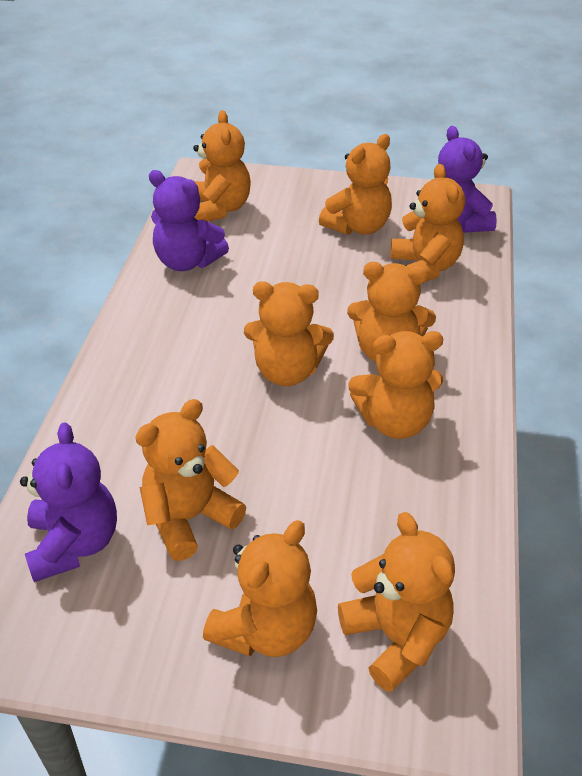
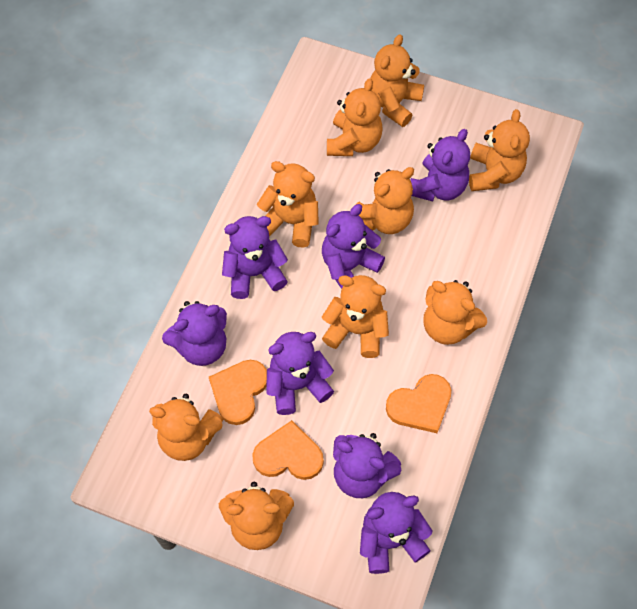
orange heart: 0 -> 3
purple teddy bear: 3 -> 7

